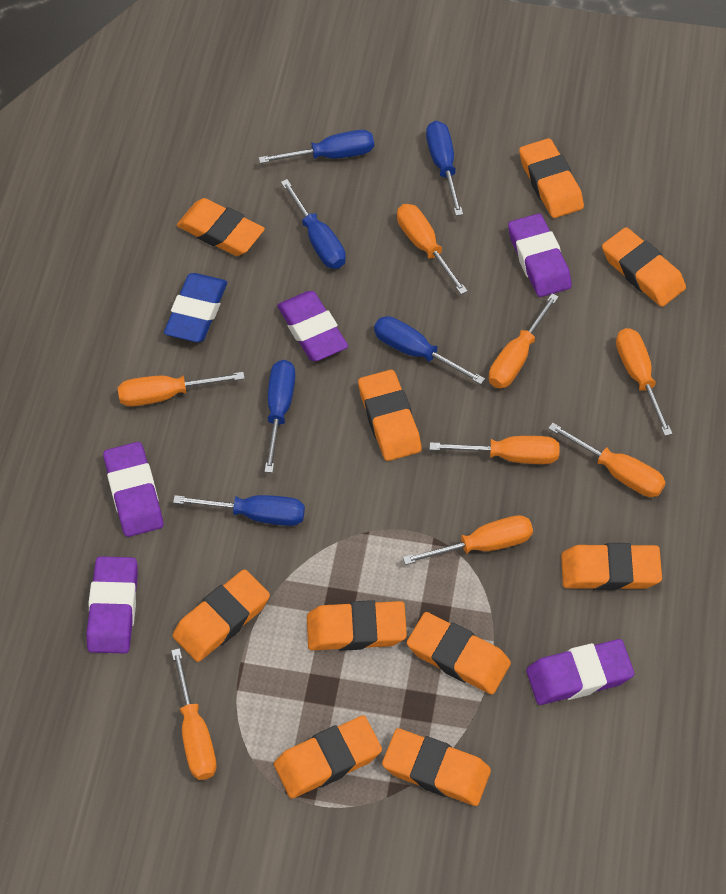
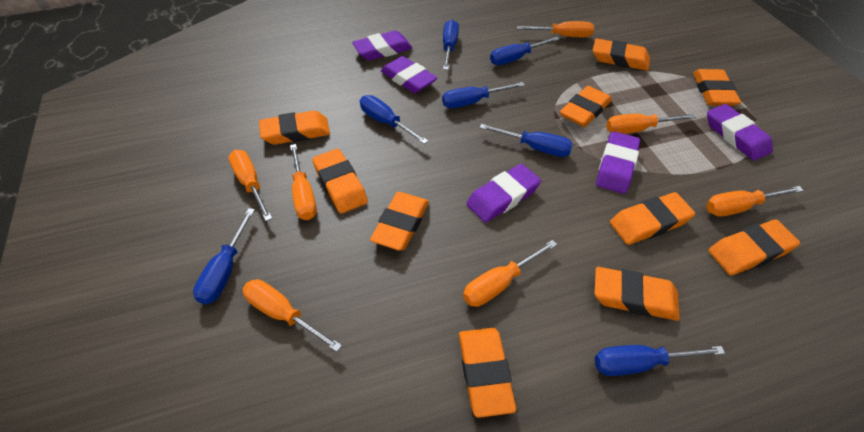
blue eraser: 1 -> 0
blue screwdriver: 6 -> 7
orange screwdriver: 8 -> 7

